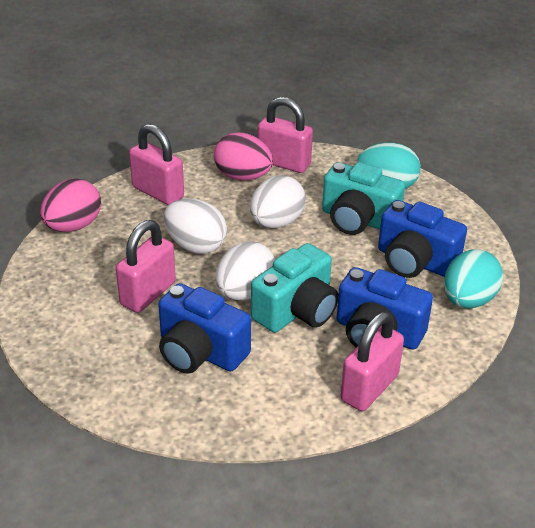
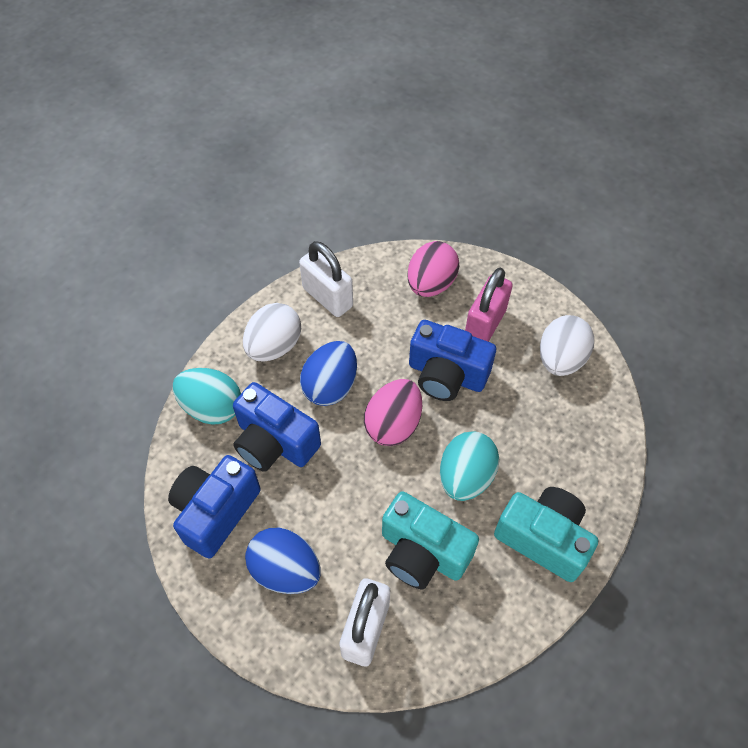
blue egg: 0 -> 2
pink padlock: 4 -> 1
white egg: 3 -> 2
white padlock: 0 -> 2

